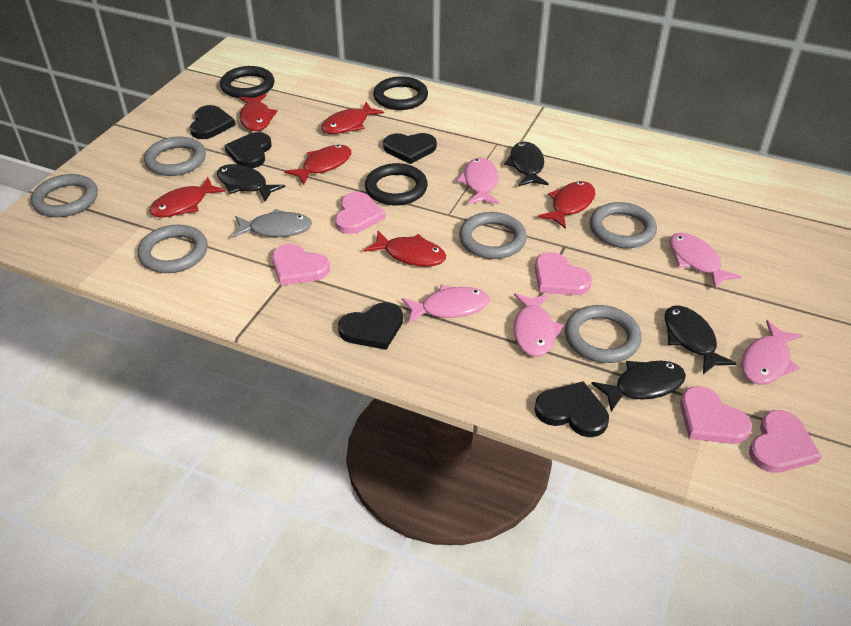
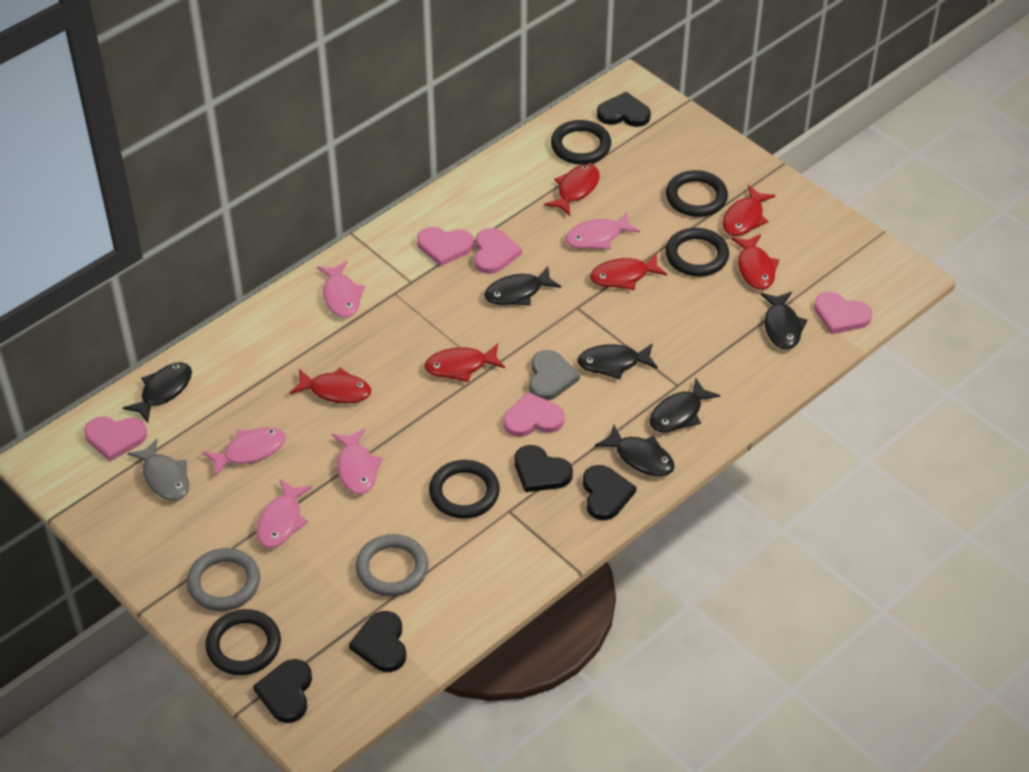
black fish: 4 -> 6
black ring: 3 -> 5
grey heart: 0 -> 1
grey ring: 6 -> 2

